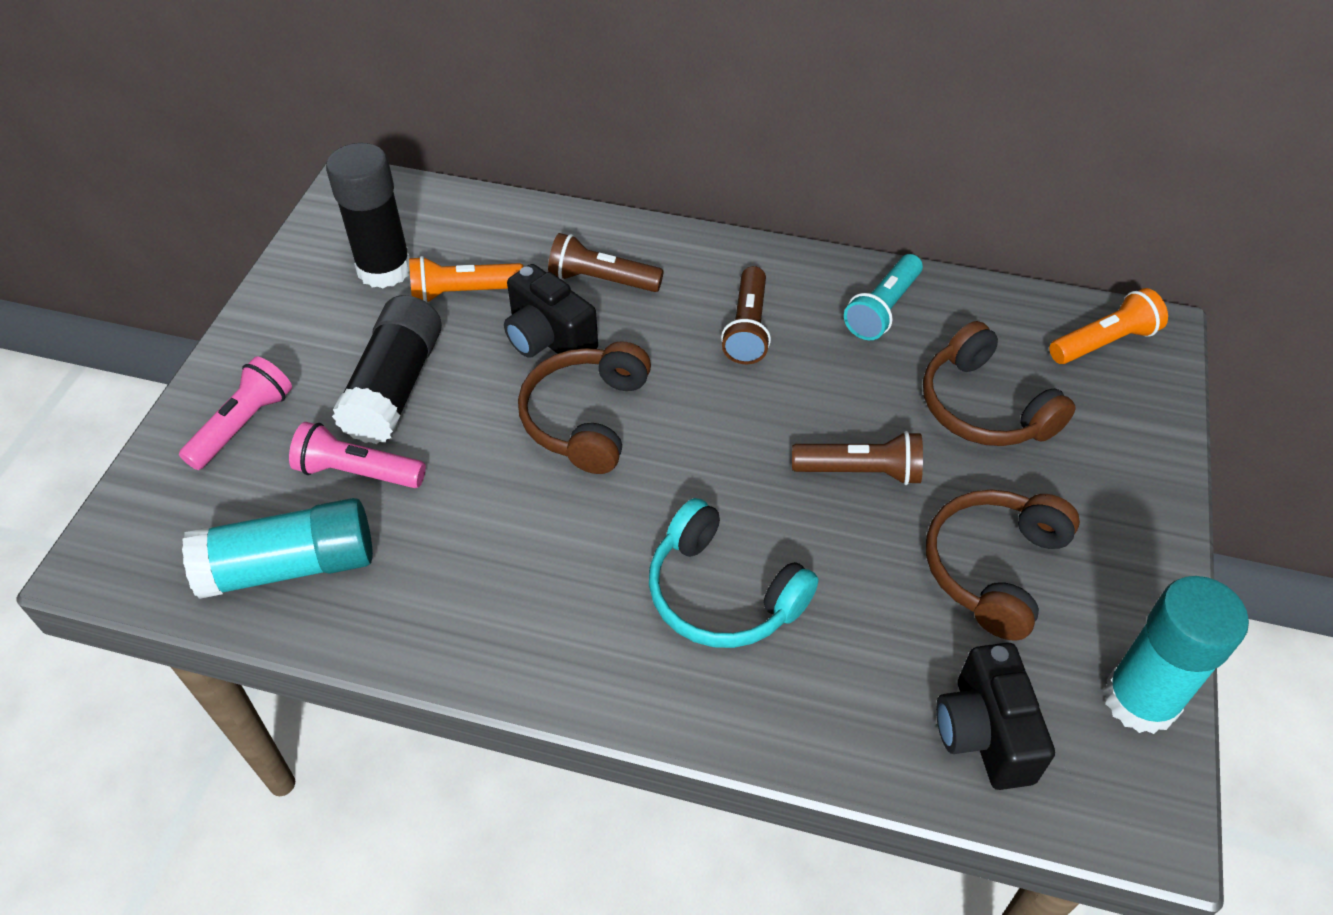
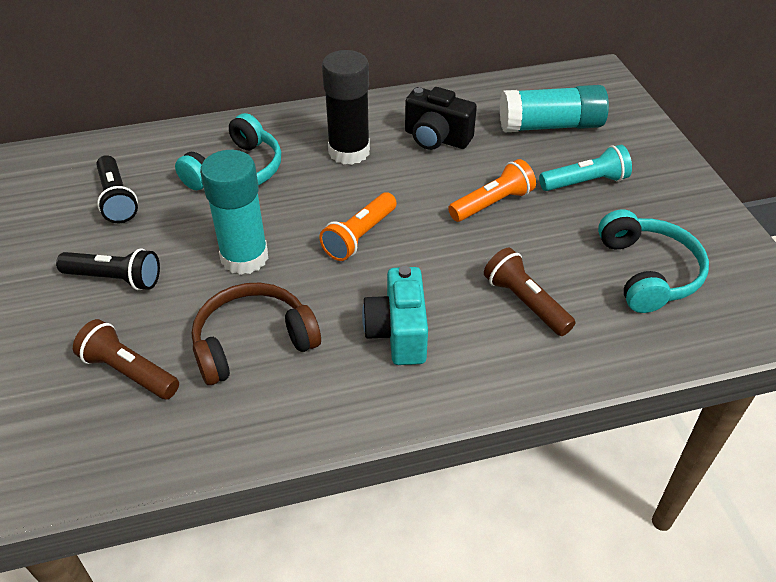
black camera: 2 -> 1
black flashlight: 0 -> 2
black glue stick: 2 -> 1
brown flashlight: 3 -> 2
brown headphones: 3 -> 1
pink flashlight: 2 -> 0
turquoise camera: 0 -> 1
turquoise headphones: 1 -> 2

